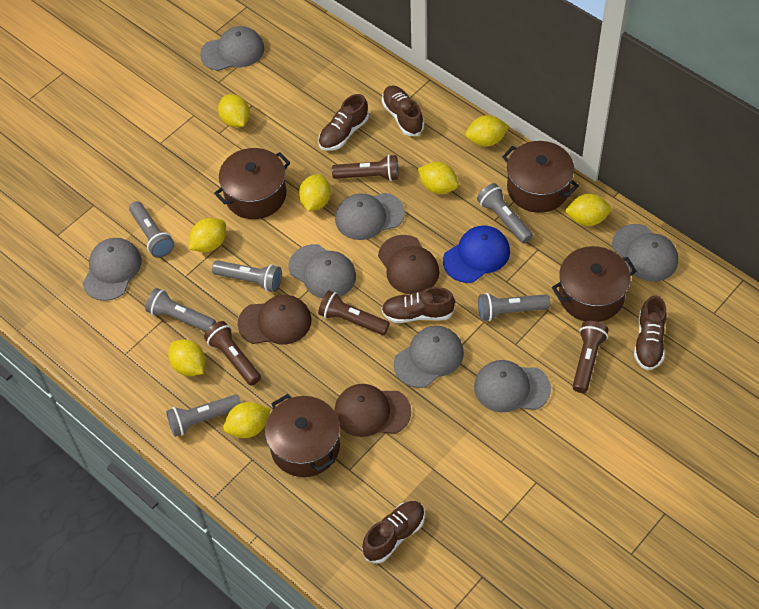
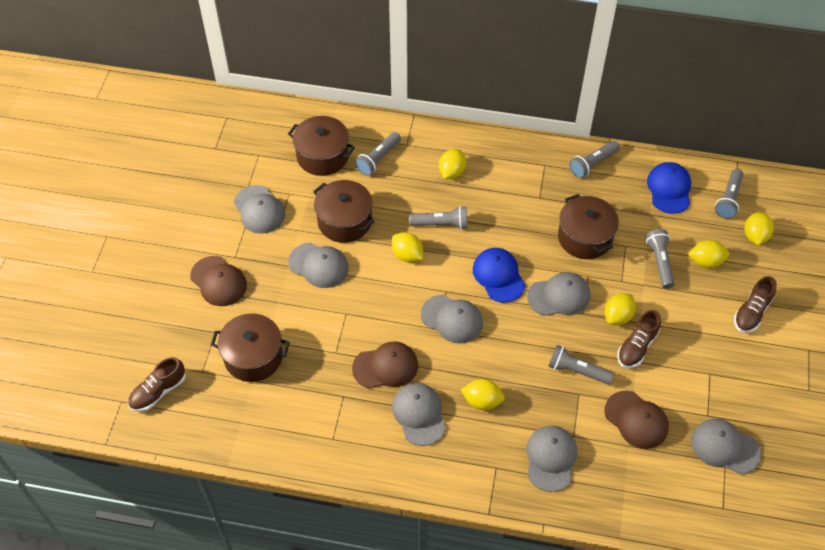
blue cap: 1 -> 2
brown flashlight: 4 -> 0
brown shoe: 5 -> 3
yellow lemon: 8 -> 6

